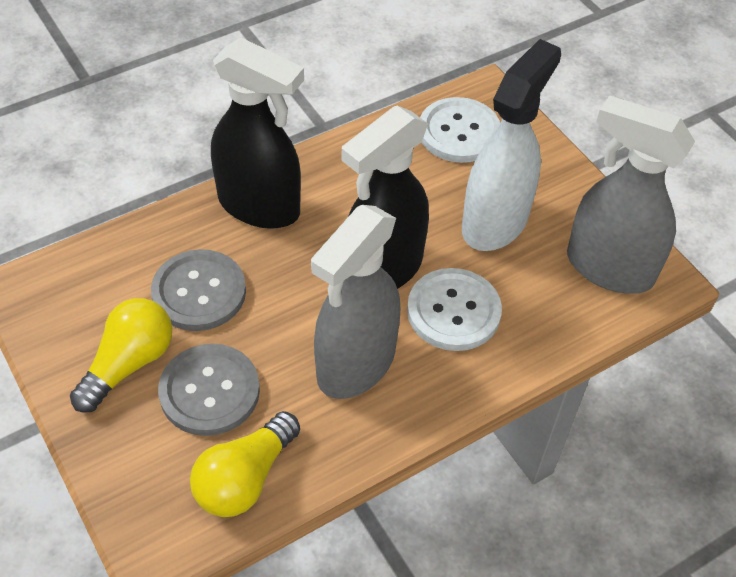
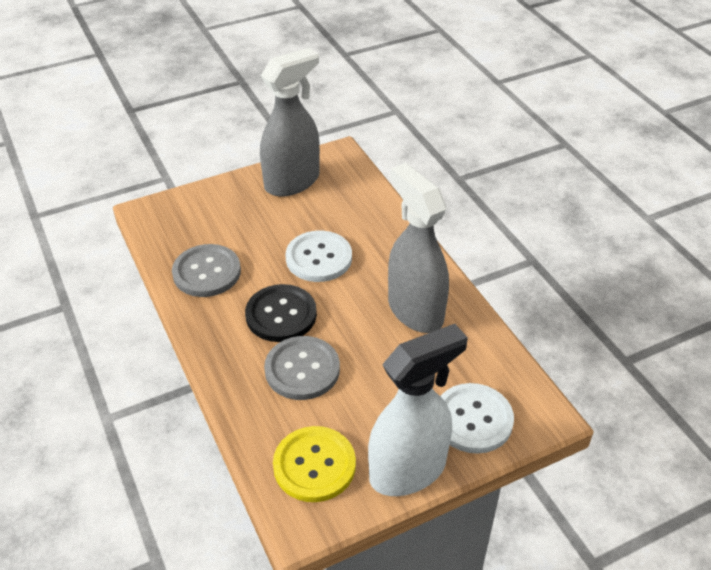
black button: 0 -> 1
black spray bottle: 2 -> 0
yellow button: 0 -> 1
yellow light bulb: 2 -> 0

